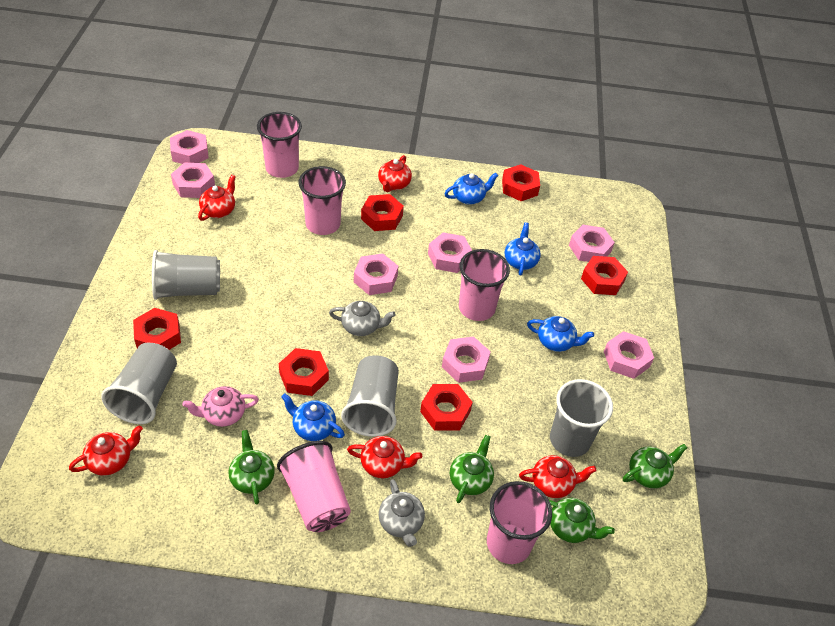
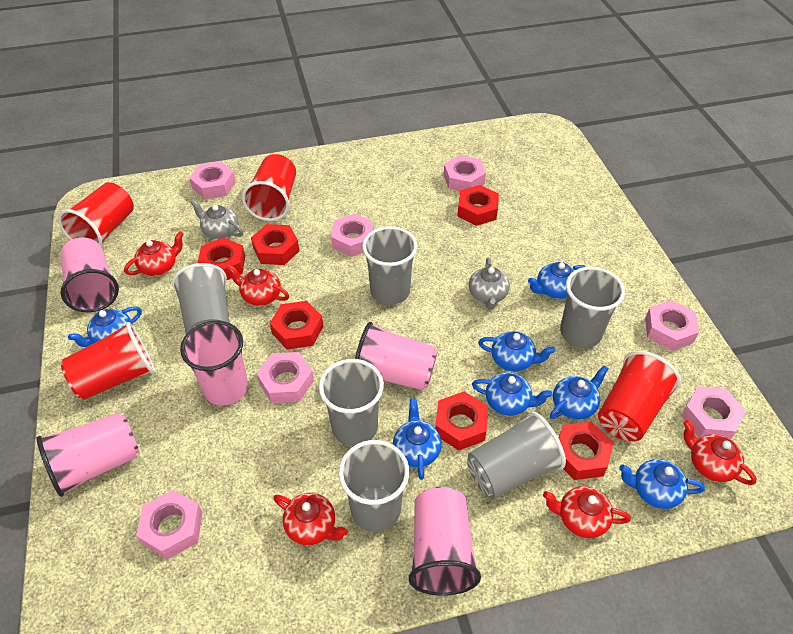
blue teapot: 4 -> 7
green teapot: 4 -> 0
grey cup: 4 -> 6
pink teapot: 1 -> 0
red cup: 0 -> 4

